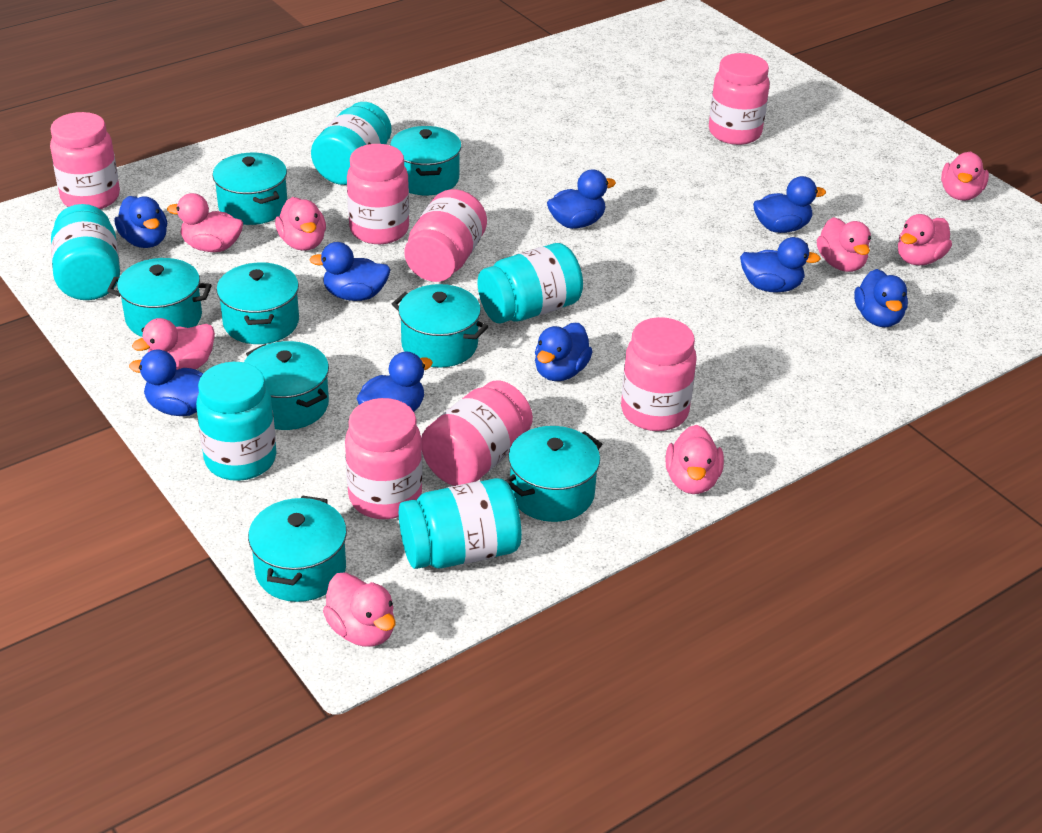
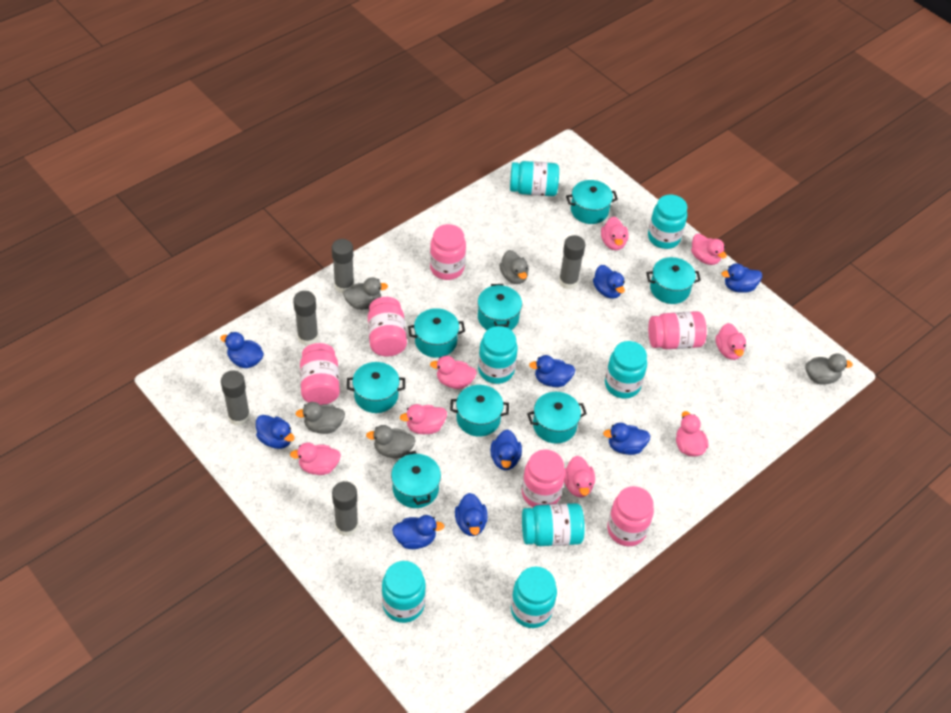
grey duck: 0 -> 5
grey glue stick: 0 -> 5
pink jar: 7 -> 6
turquoise jar: 5 -> 7

